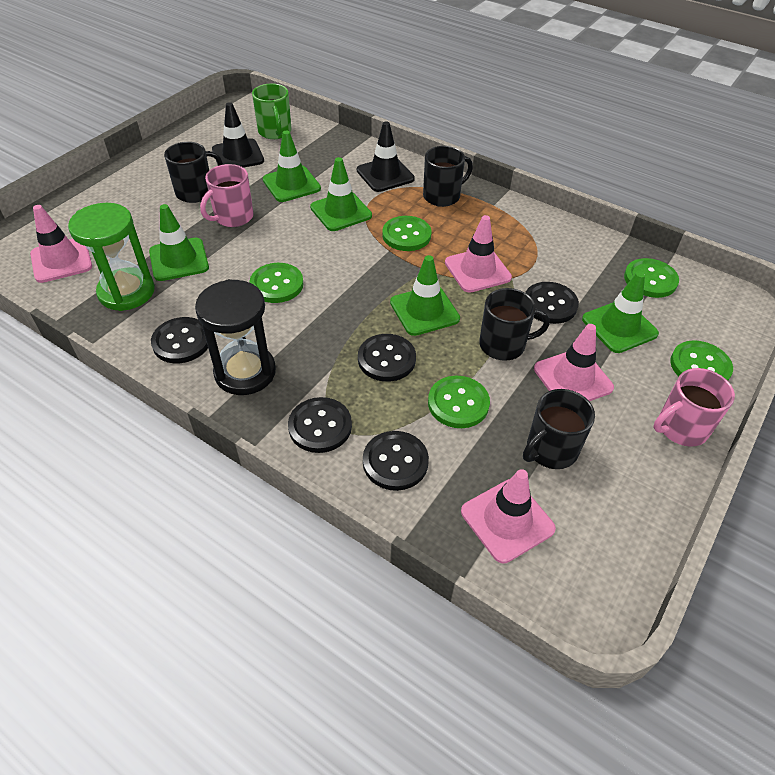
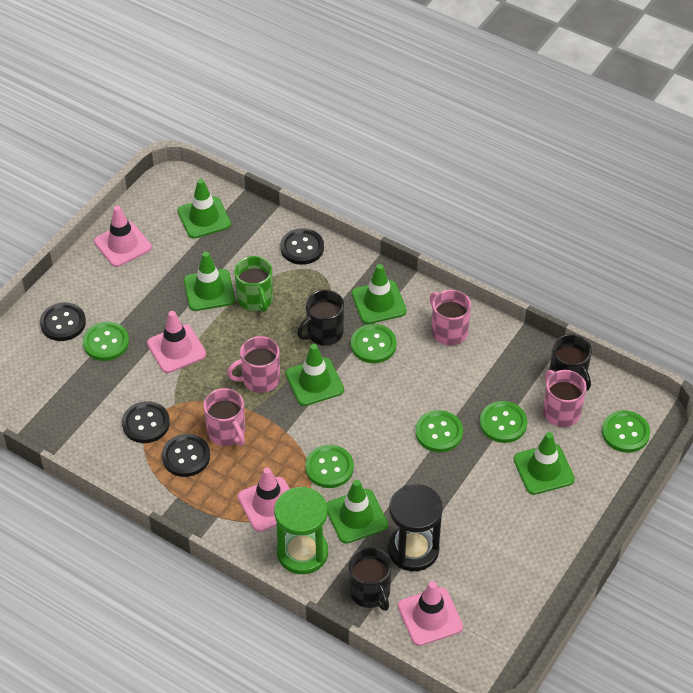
black button: 5 -> 4
black mug: 4 -> 3
black traffic cone: 2 -> 0
green button: 5 -> 6
green traffic cone: 5 -> 6
pink mug: 2 -> 4

